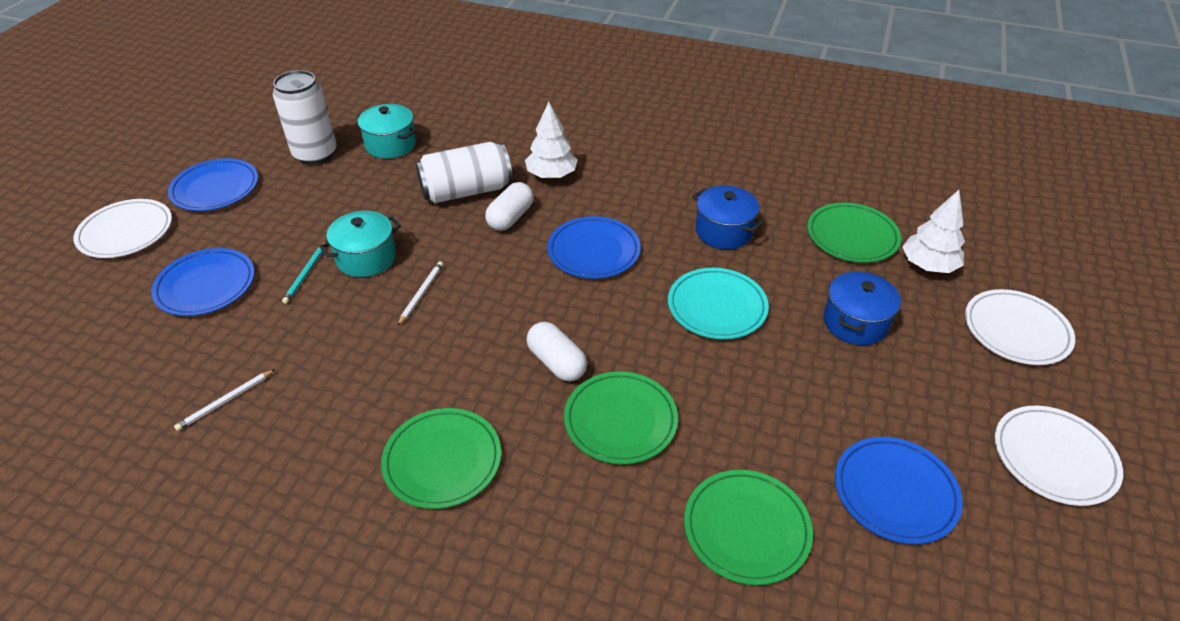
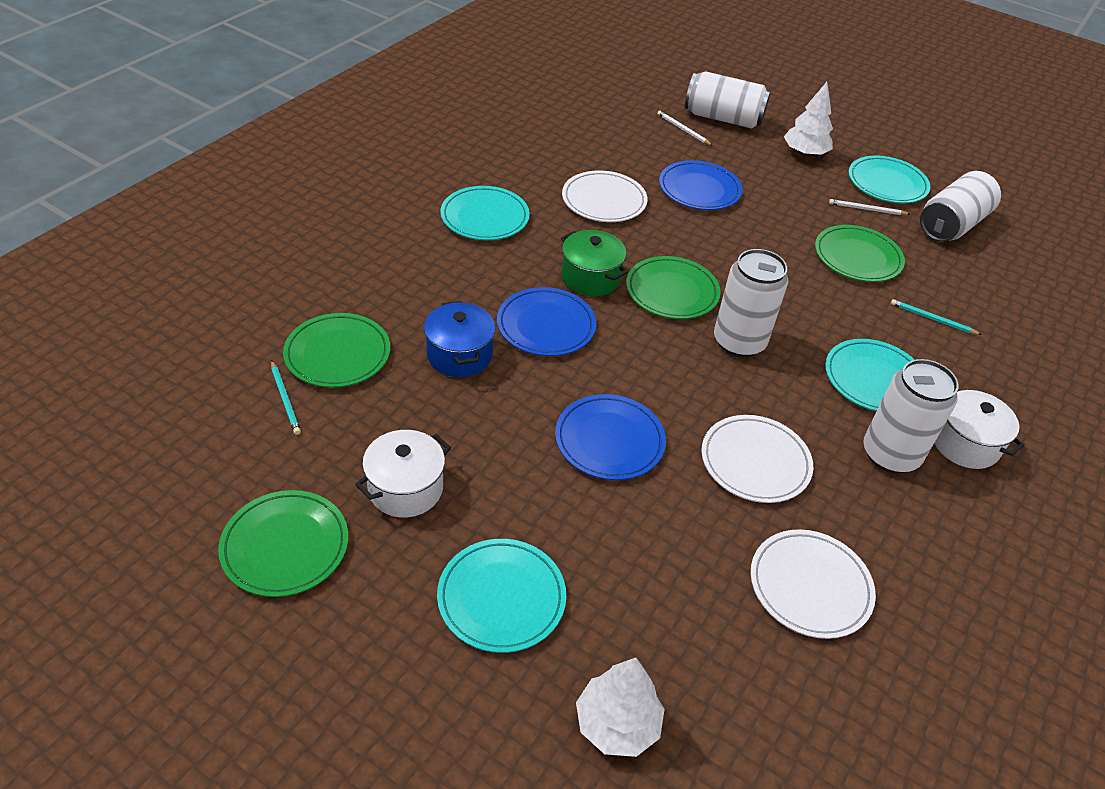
blue plate: 4 -> 3
blue pot: 2 -> 1
green pot: 0 -> 1
turquoise pencil: 1 -> 2
turquoise plate: 1 -> 4
turquoise pot: 2 -> 0
white can: 2 -> 4
white capsule: 2 -> 0
white pot: 0 -> 2

